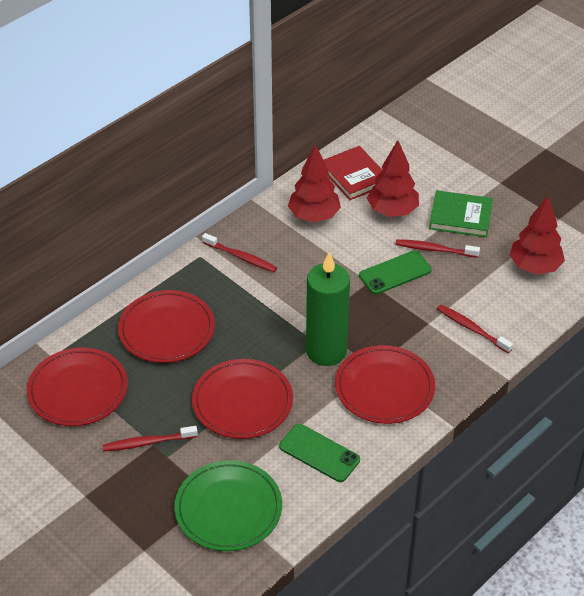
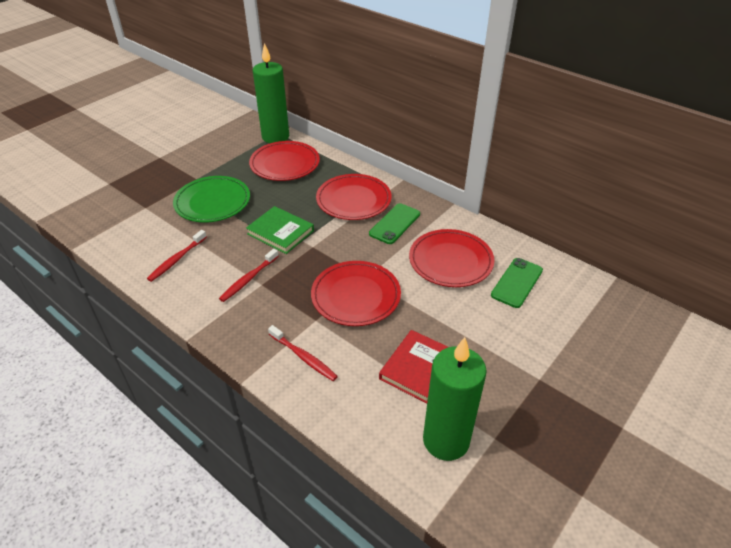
green candle: 1 -> 2
red toothbrush: 4 -> 3
red tree: 3 -> 0

